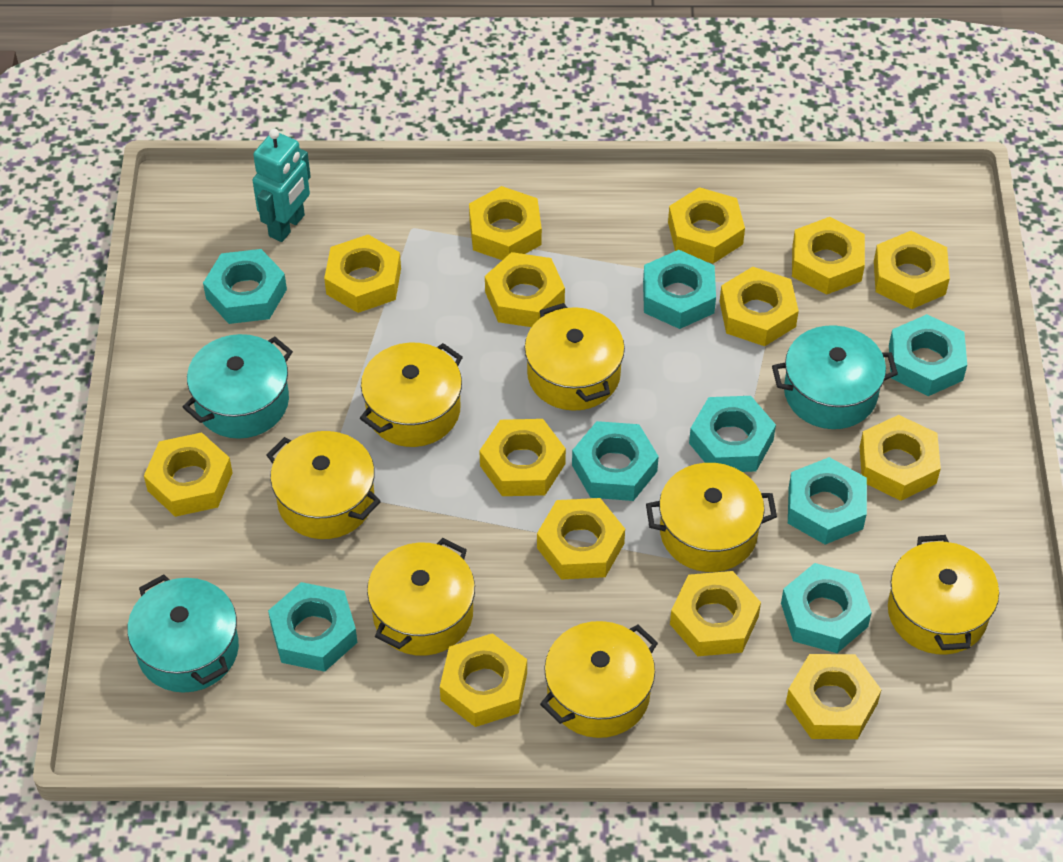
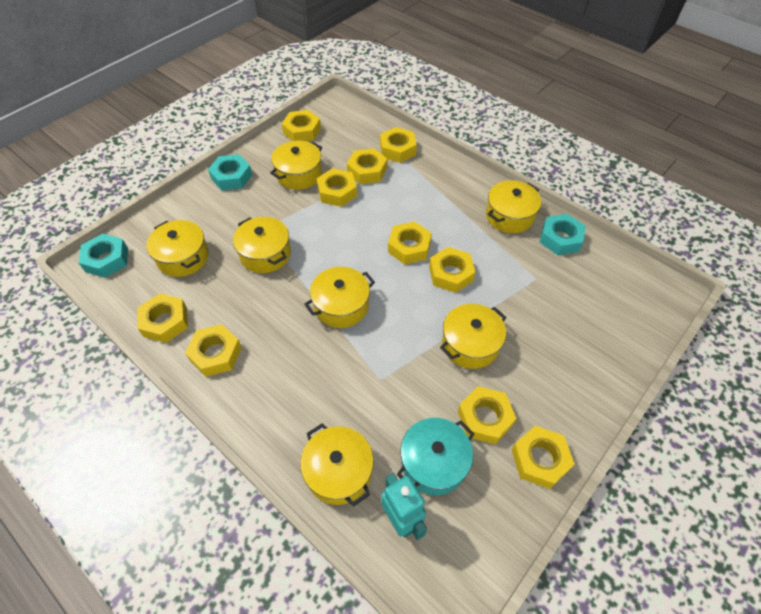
turquoise nut: 8 -> 3
turquoise pot: 3 -> 1
yellow nut: 14 -> 10

